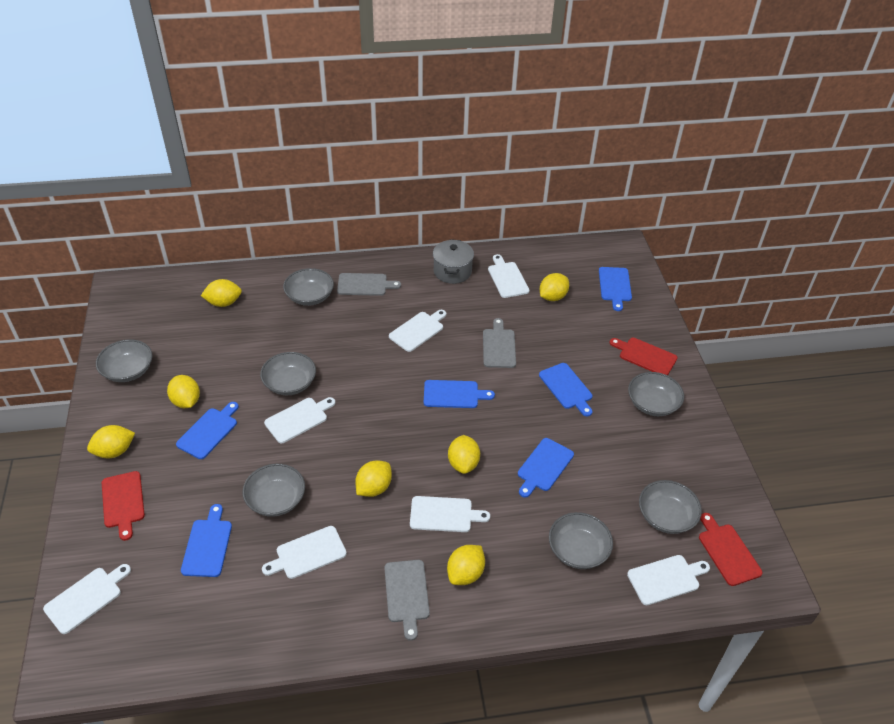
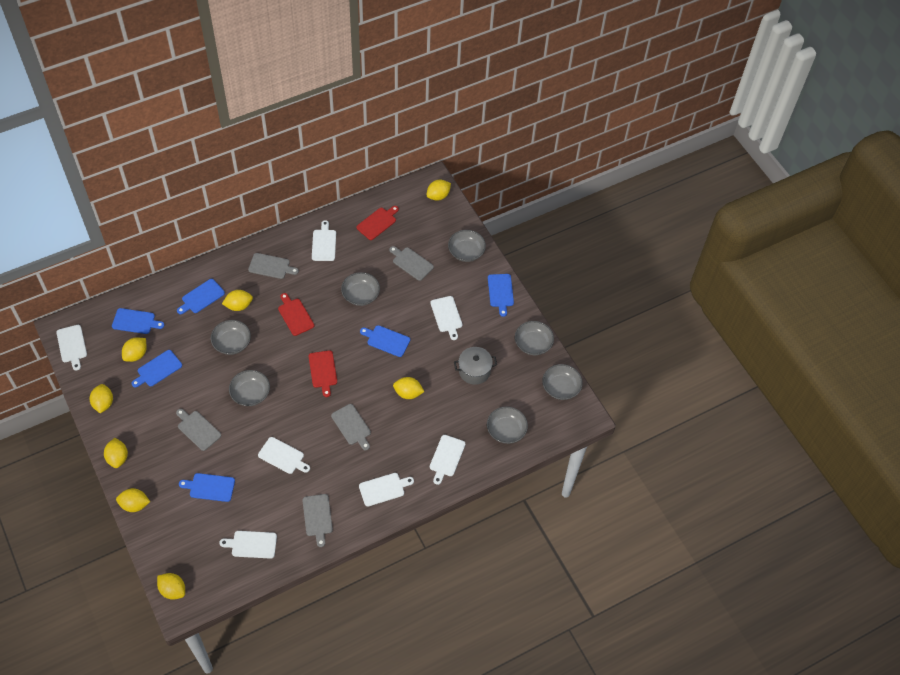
grey cutting board: 3 -> 5
yellow lemon: 7 -> 8

